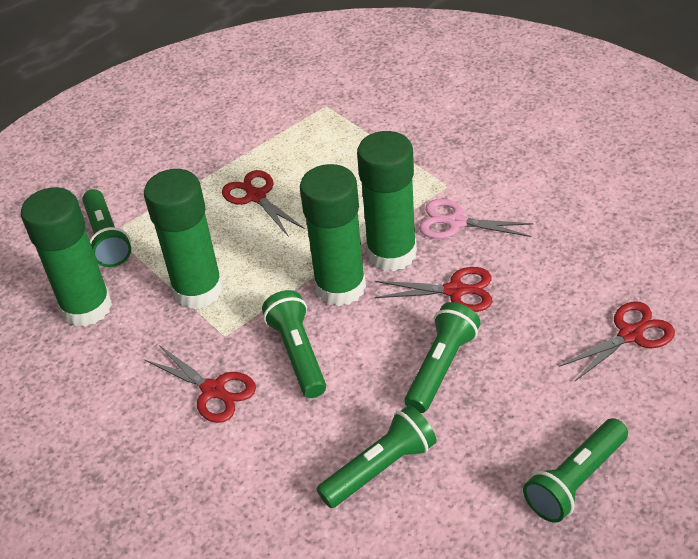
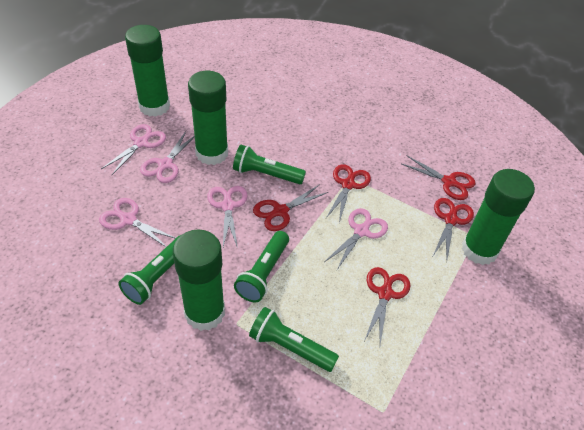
green flashlight: 5 -> 4
pink scissors: 1 -> 5
red scissors: 4 -> 5

